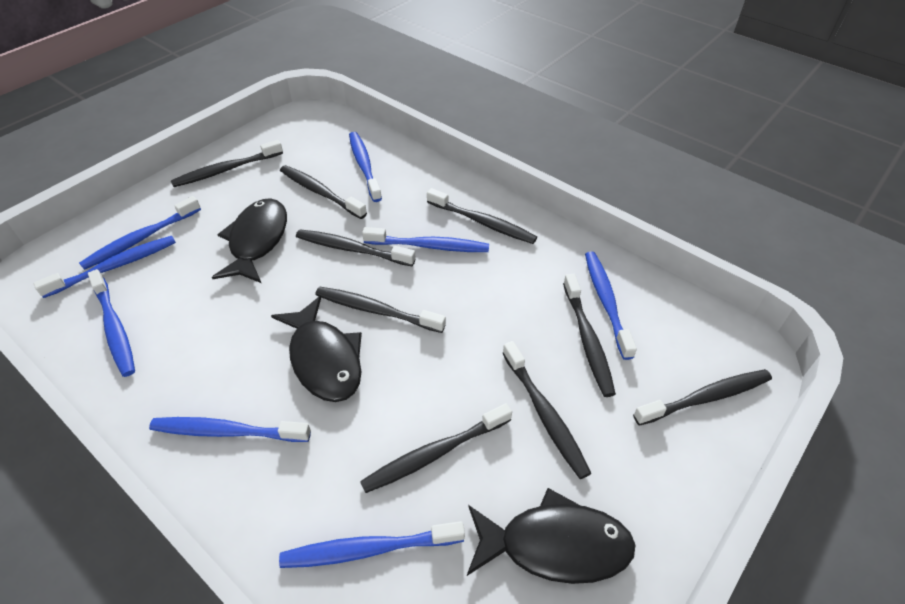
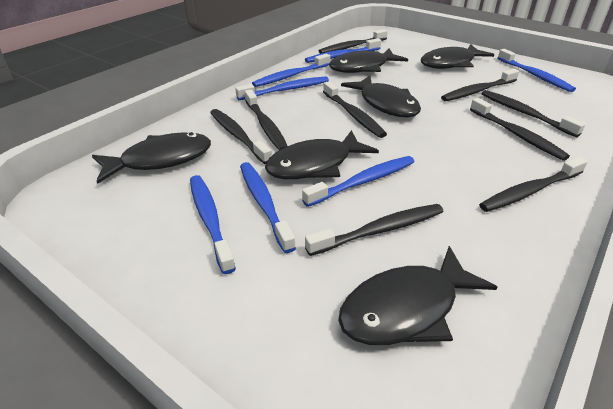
black fish: 3 -> 6
blue toothbrush: 8 -> 7

